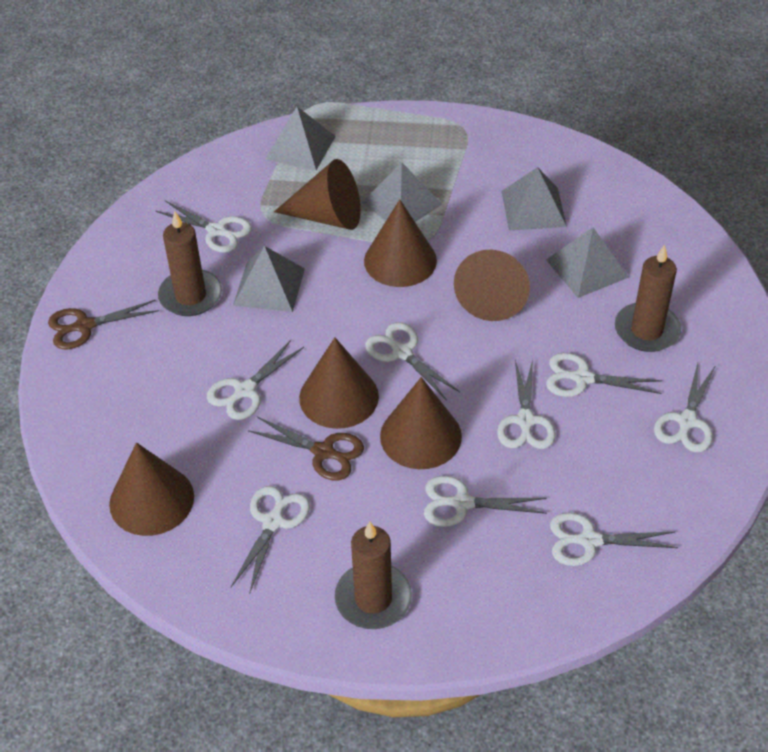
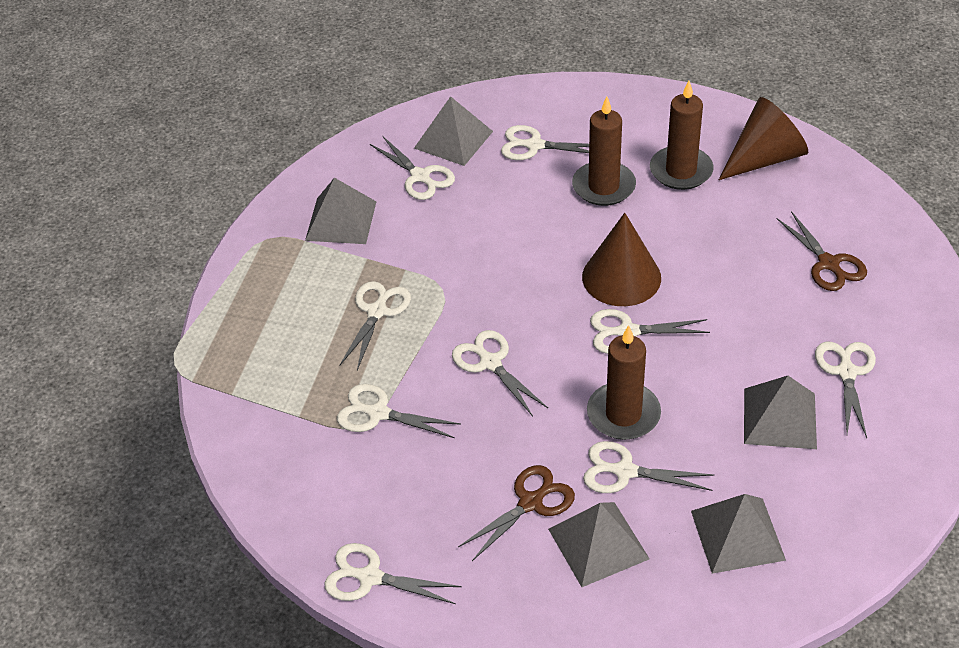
brown cone: 6 -> 2

